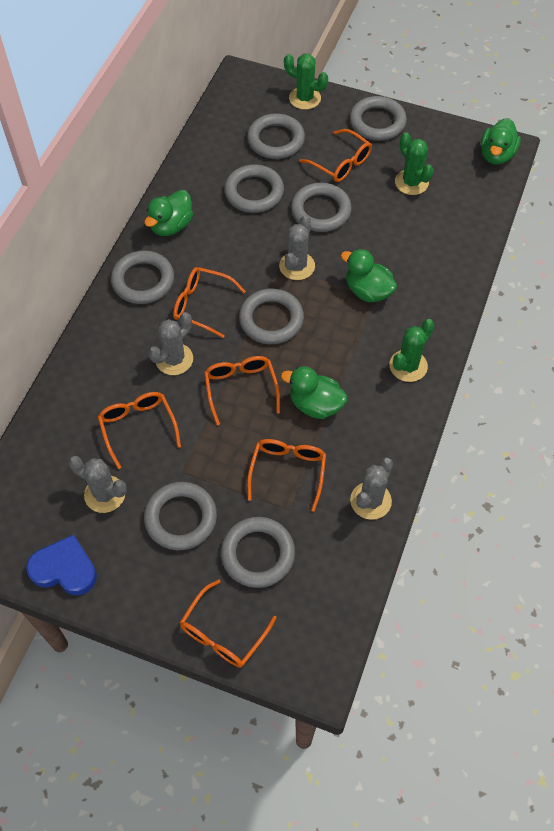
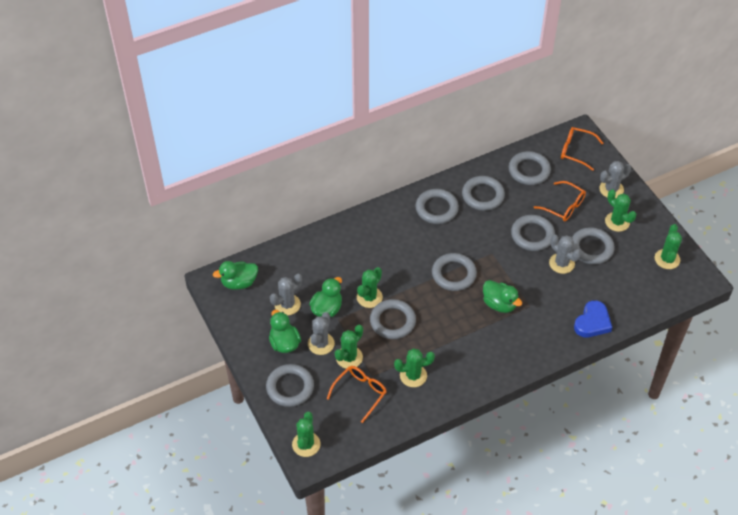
green cactus: 3 -> 6
orange glasses: 6 -> 3

